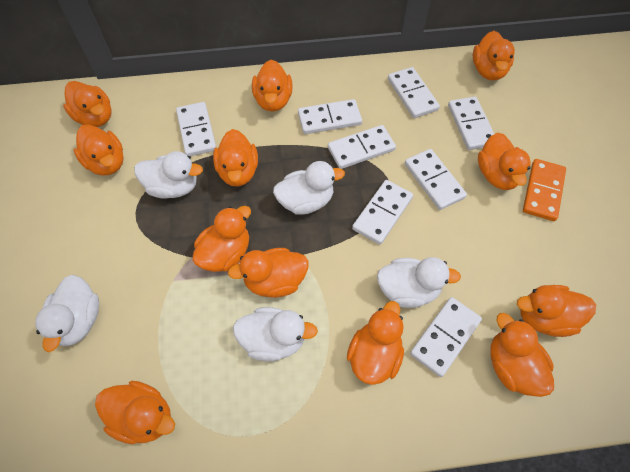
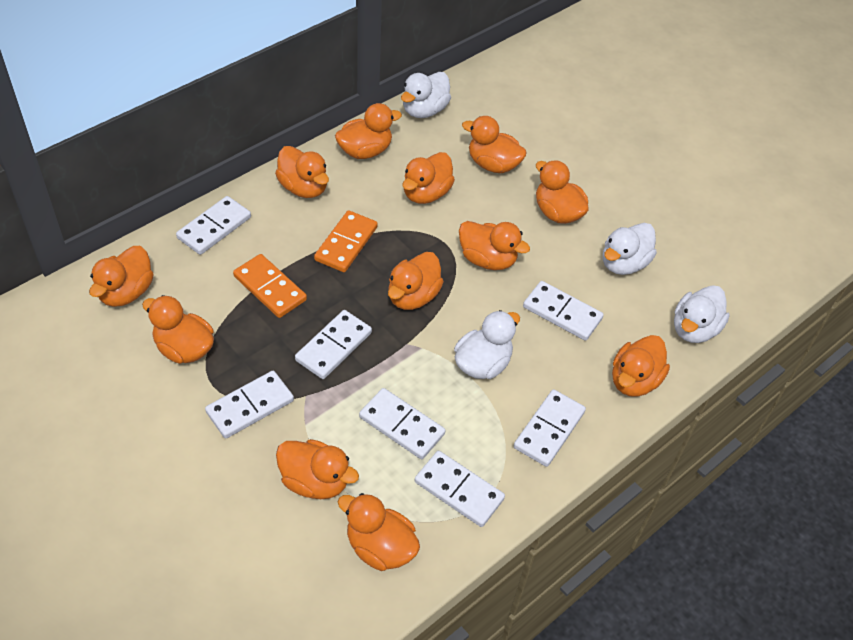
orange domino: 1 -> 2
white domino: 8 -> 7
white duck: 5 -> 4

